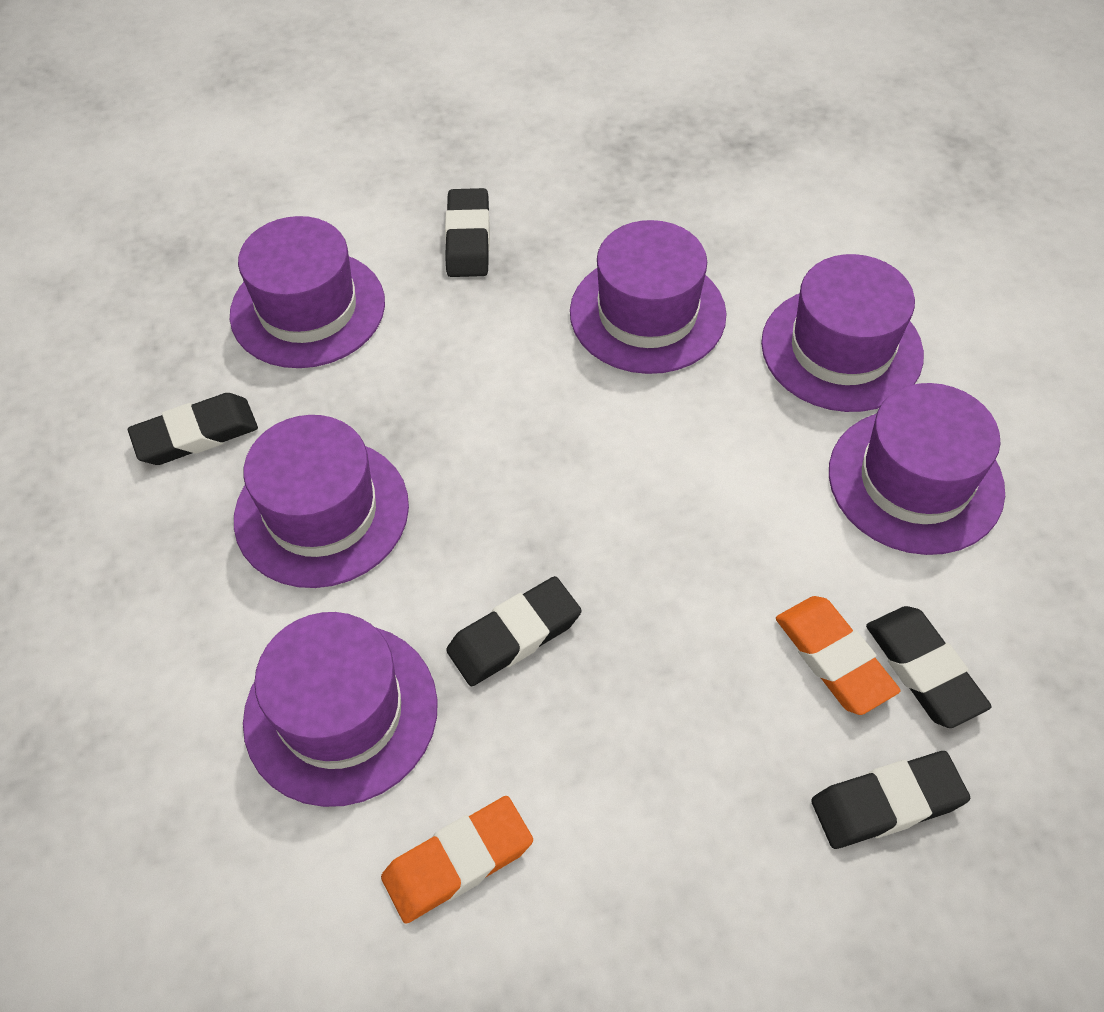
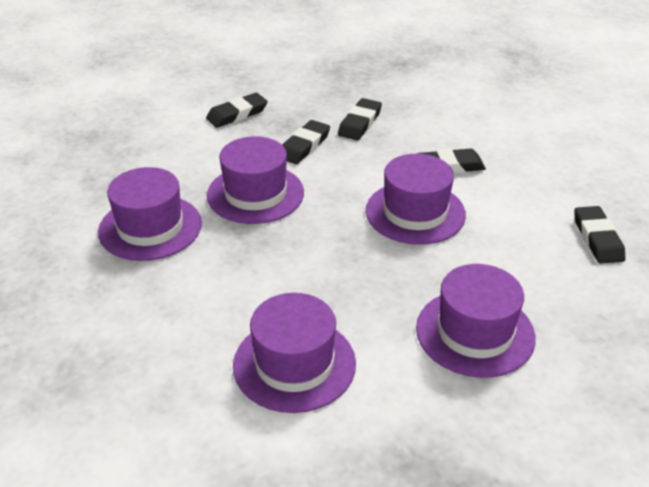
orange eraser: 2 -> 0
purple hat: 6 -> 5

